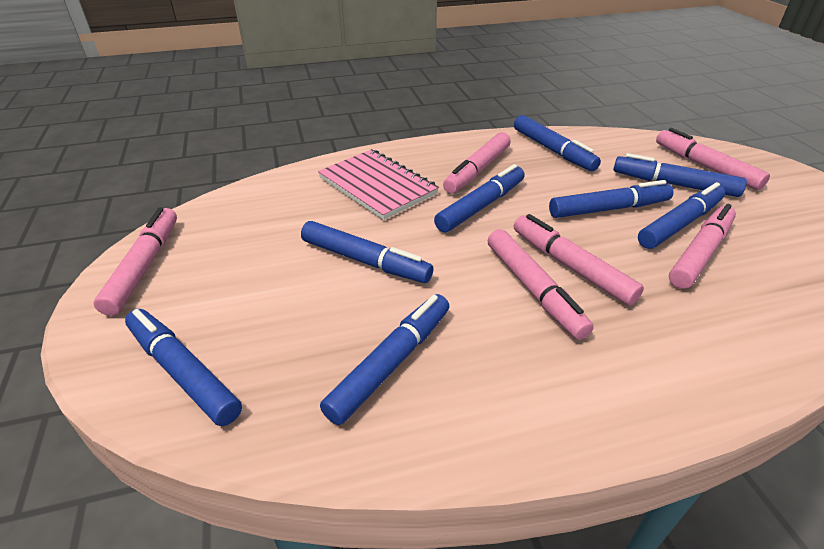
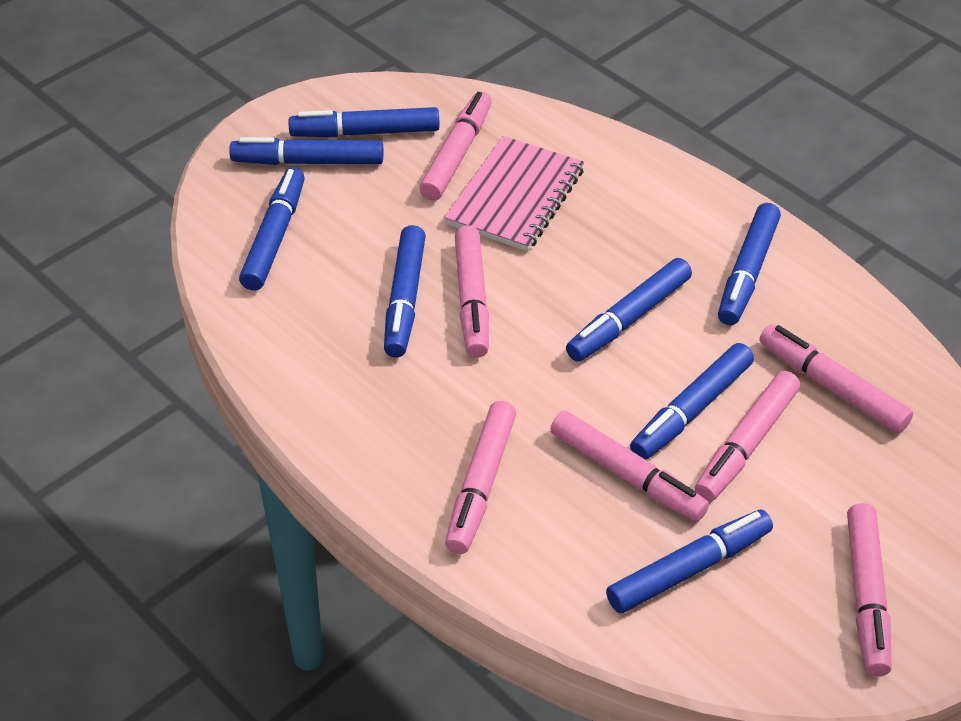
pink marker: 6 -> 7

